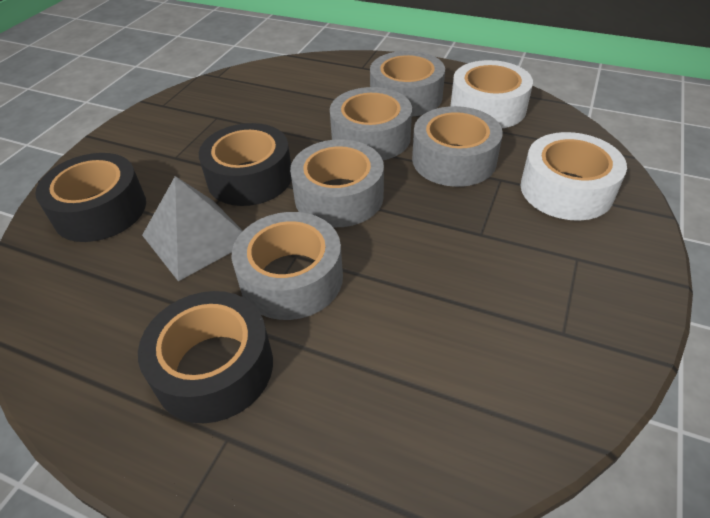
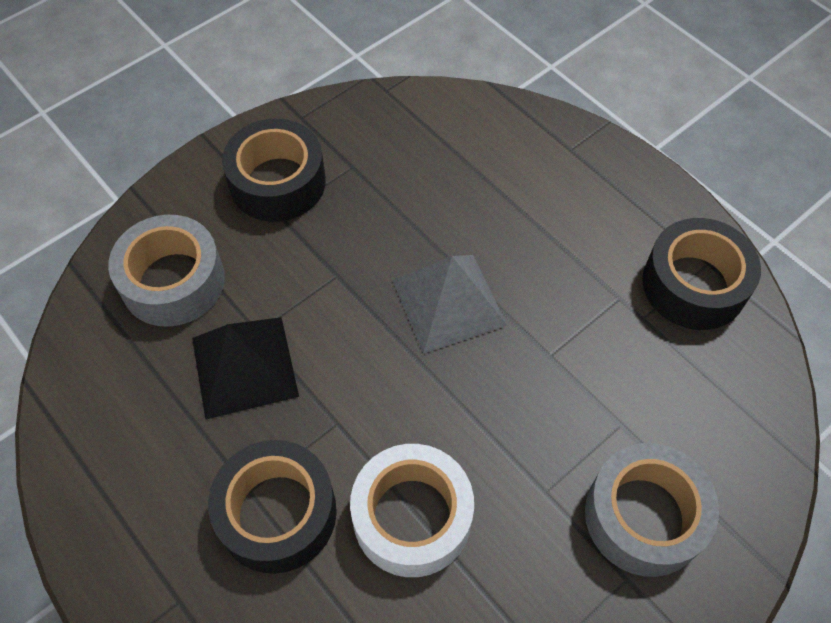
black pyramid: 0 -> 1
grey tape: 5 -> 2
white tape: 2 -> 1

